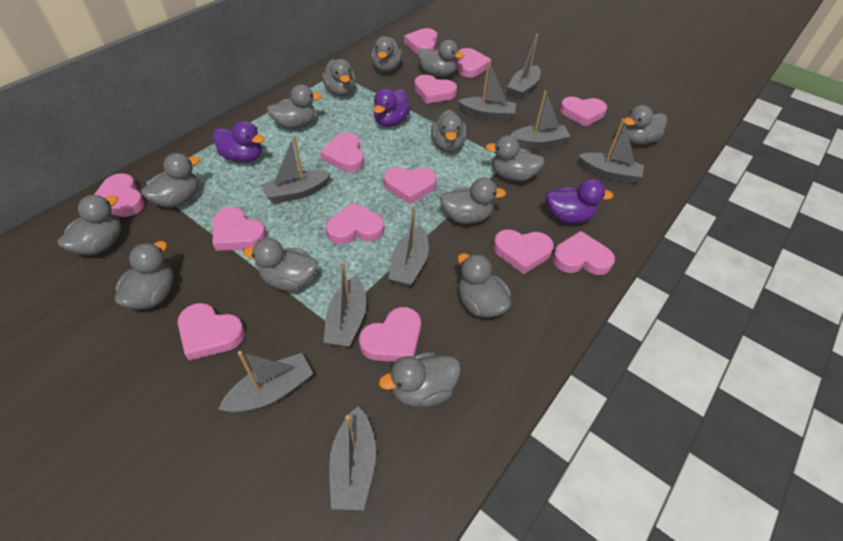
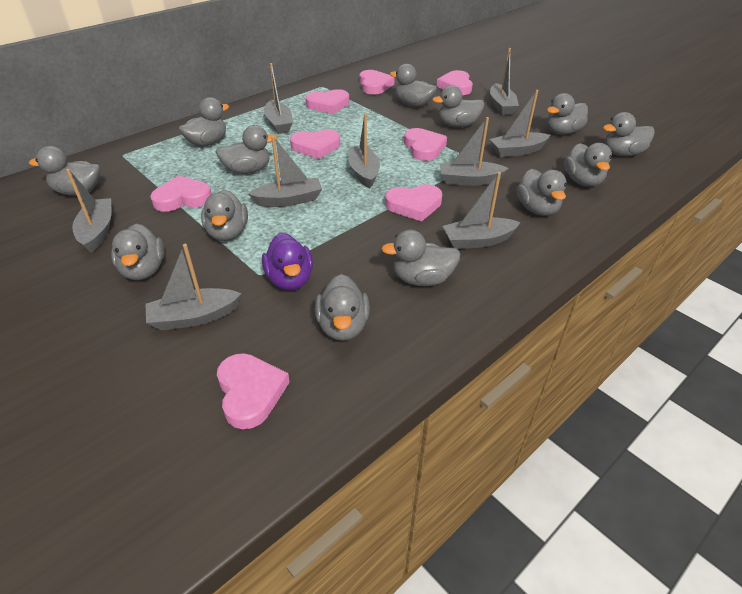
grey duck: 14 -> 13
pink heart: 13 -> 8
purple duck: 3 -> 1

